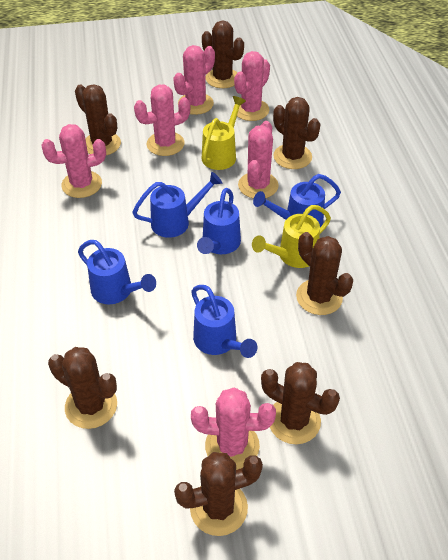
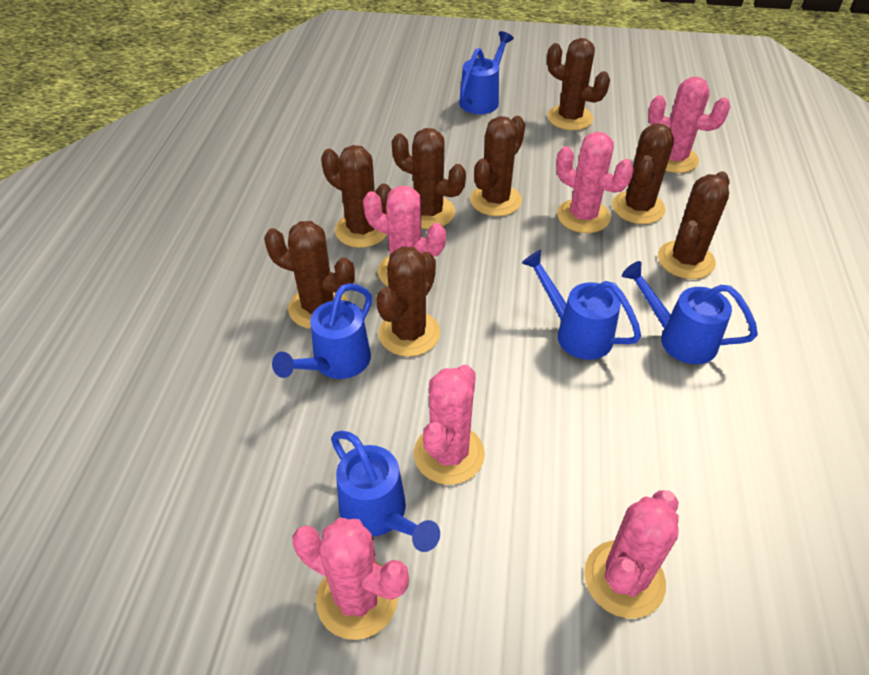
brown cactus: 7 -> 8
yellow watering can: 2 -> 0

